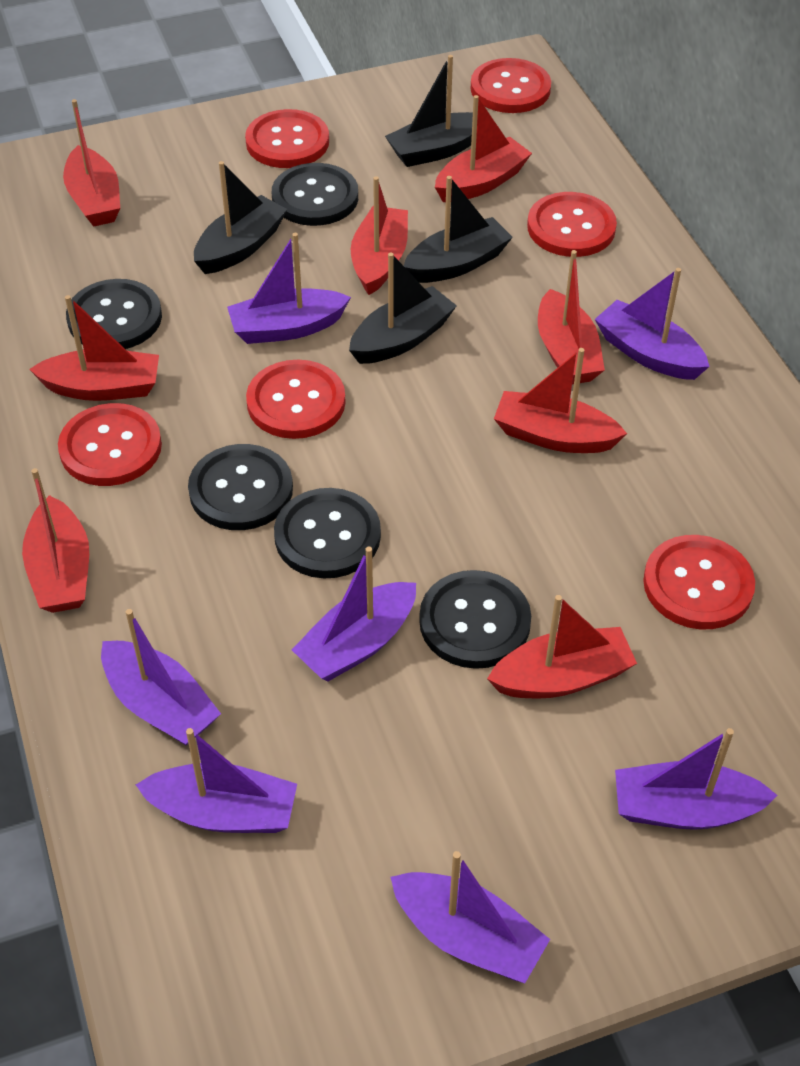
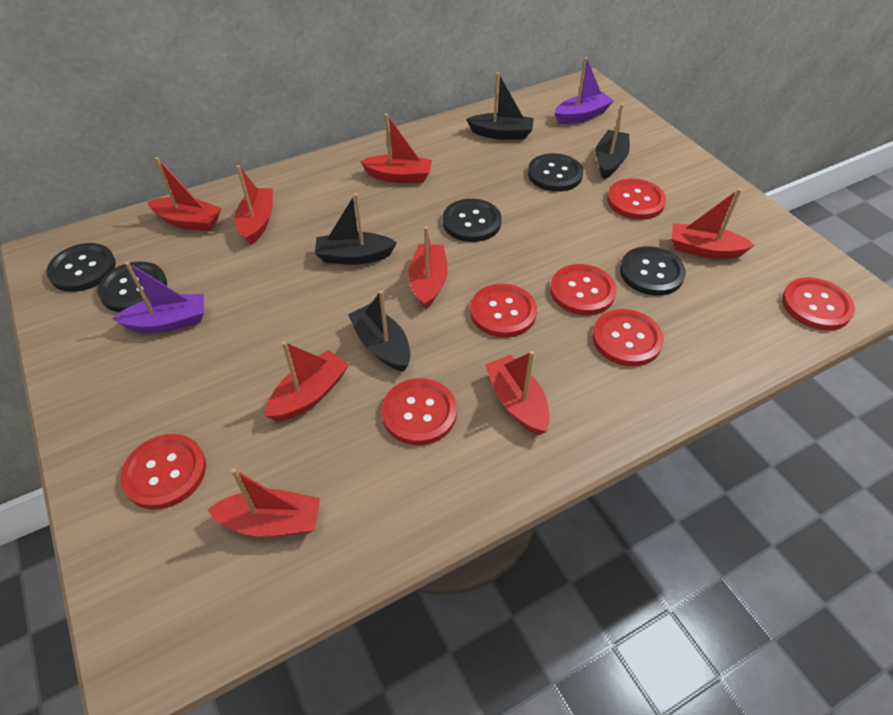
purple boat: 7 -> 2
red button: 6 -> 7

